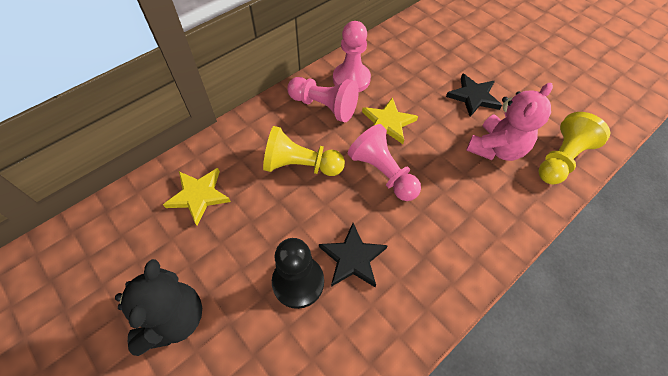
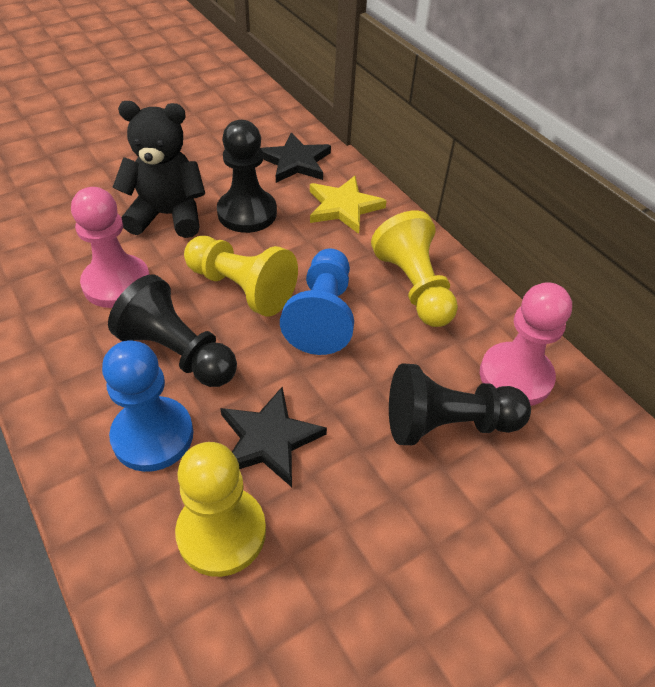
black pawn: 1 -> 3
blue pawn: 0 -> 2
pink pawn: 3 -> 2
pink teddy bear: 1 -> 0
yellow pawn: 2 -> 3
yellow star: 2 -> 1

